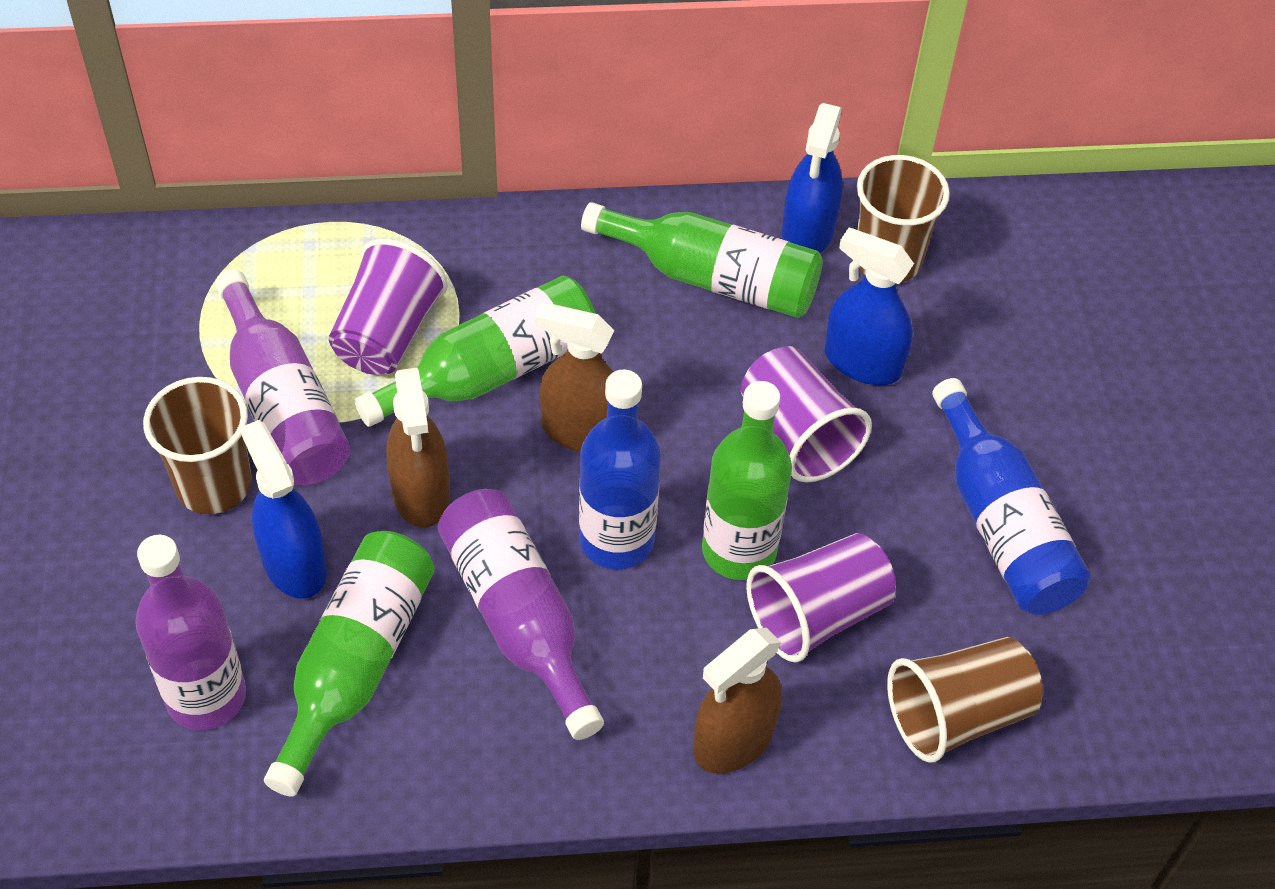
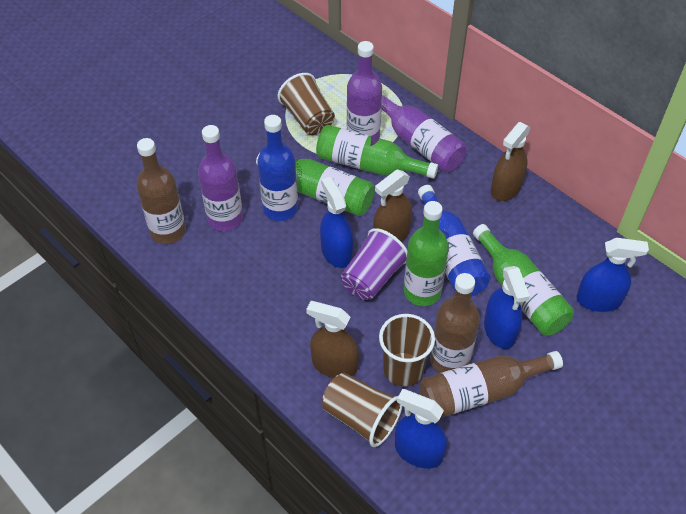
blue spray bottle: 3 -> 4
brown bottle: 0 -> 3
purple cup: 3 -> 1

